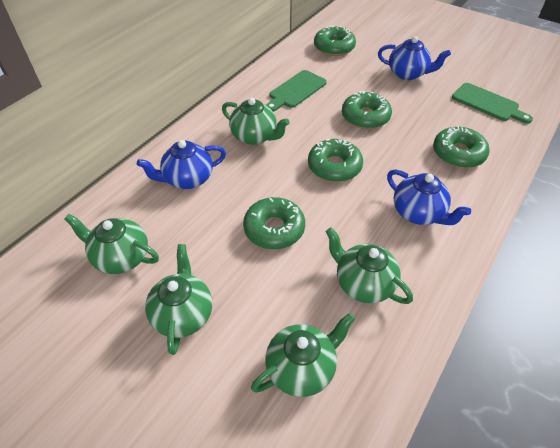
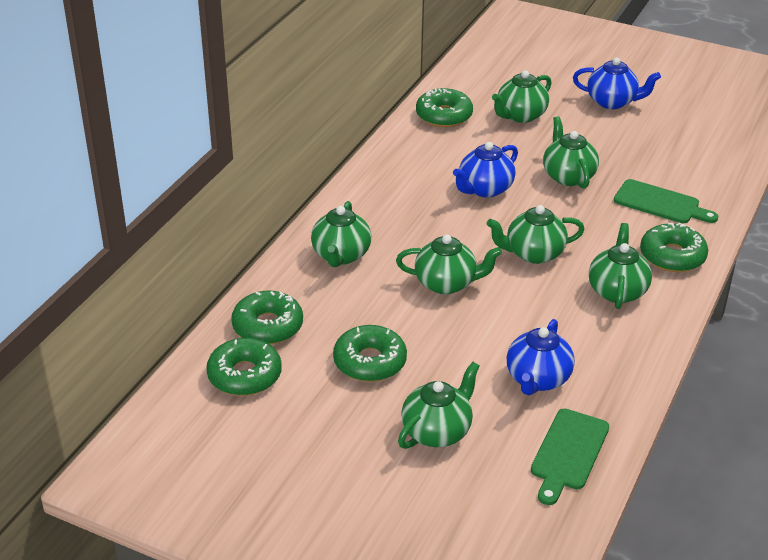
green teapot: 5 -> 7

